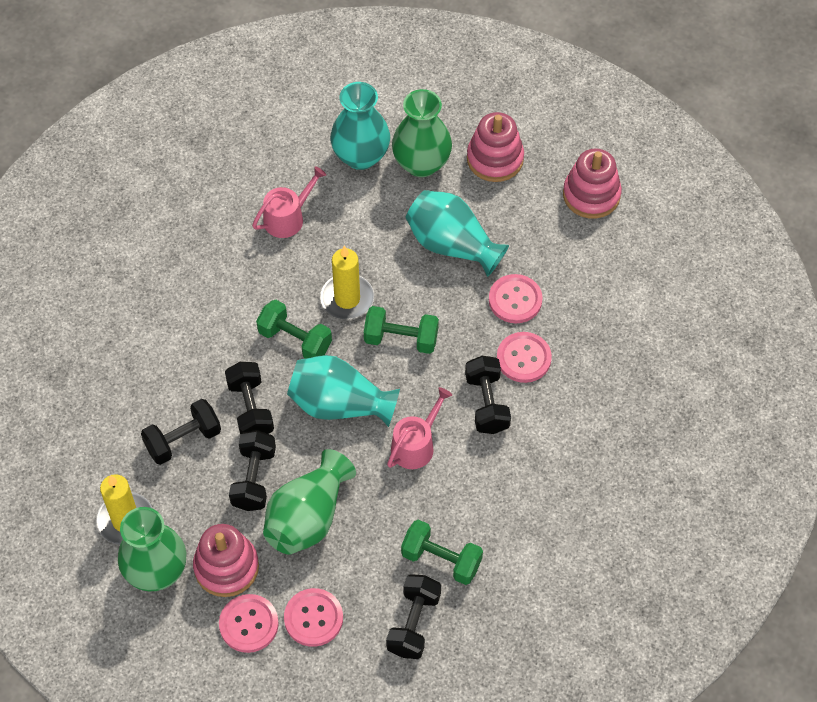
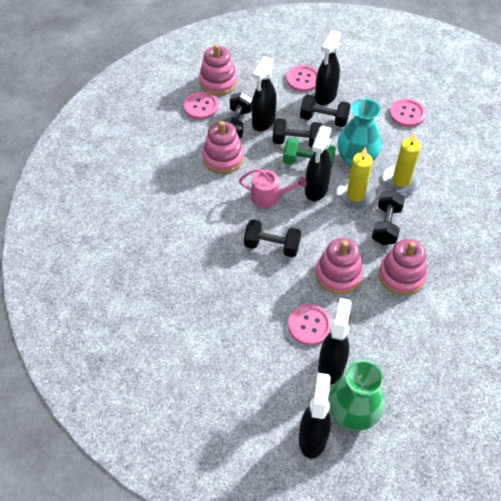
black spray bottle: 0 -> 5
green dumbbell: 3 -> 1
green vase: 3 -> 1
pink stacking toy: 3 -> 4
pink watering can: 2 -> 1
turquoise vase: 3 -> 1

